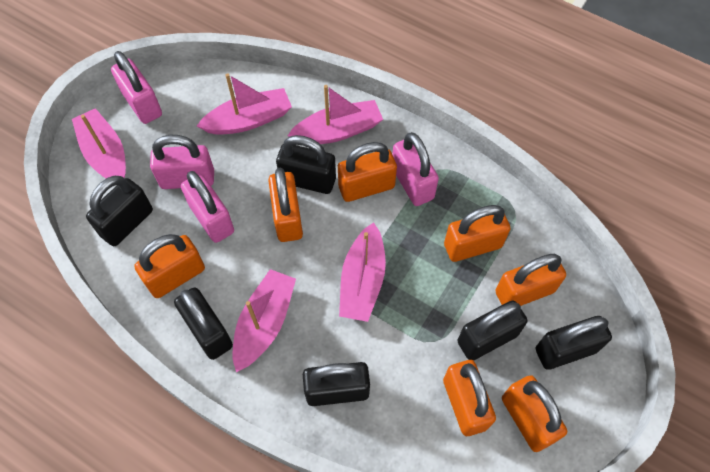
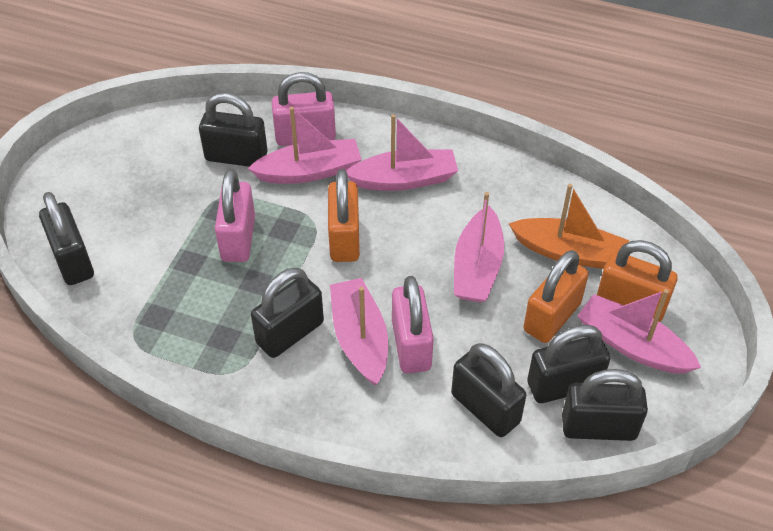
orange boat: 0 -> 1
orange padlock: 7 -> 3
pink padlock: 4 -> 3

